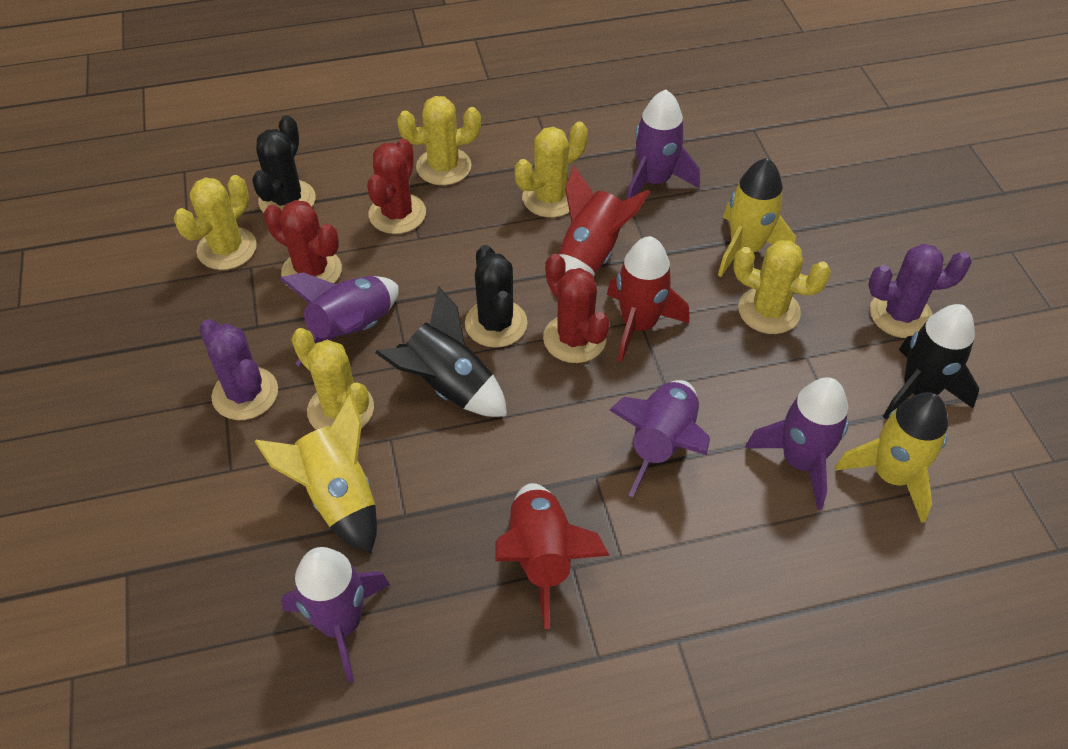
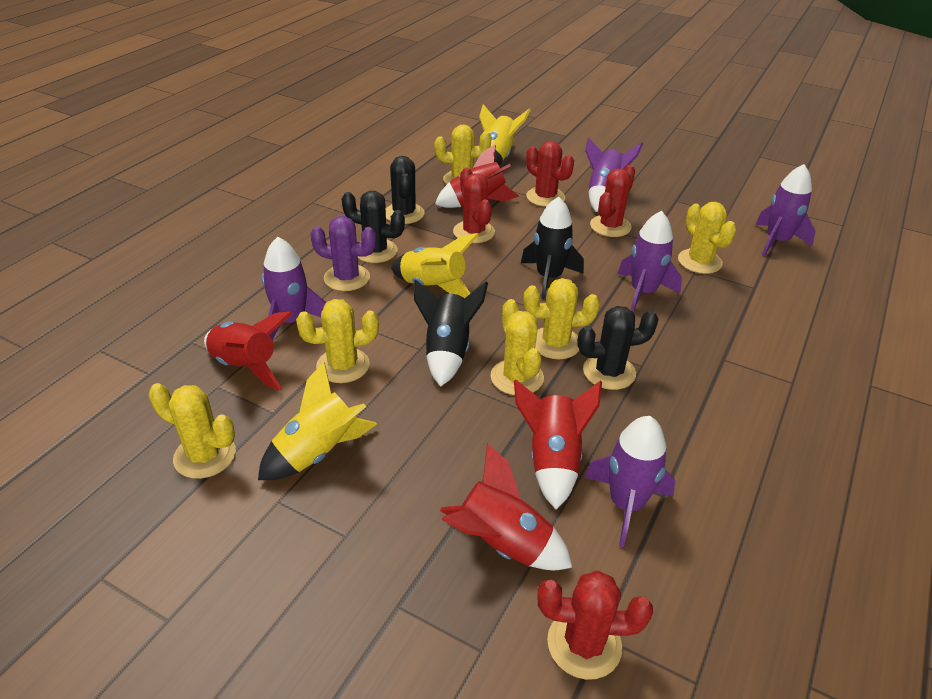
black cactus: 2 -> 3
purple cactus: 2 -> 1
red cactus: 3 -> 4
red rocket: 3 -> 4
yellow cactus: 5 -> 6

